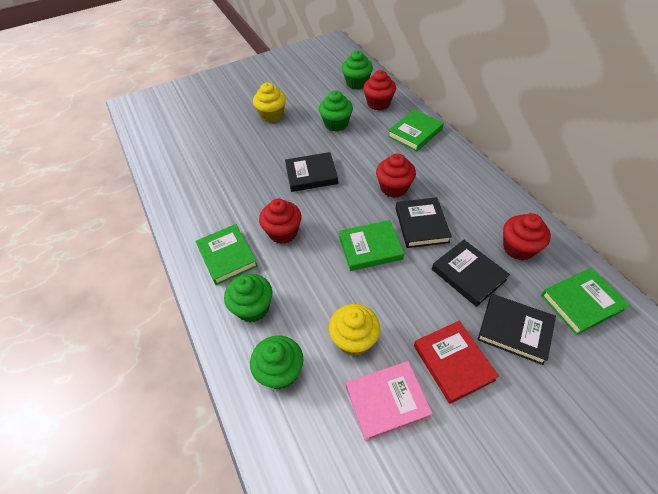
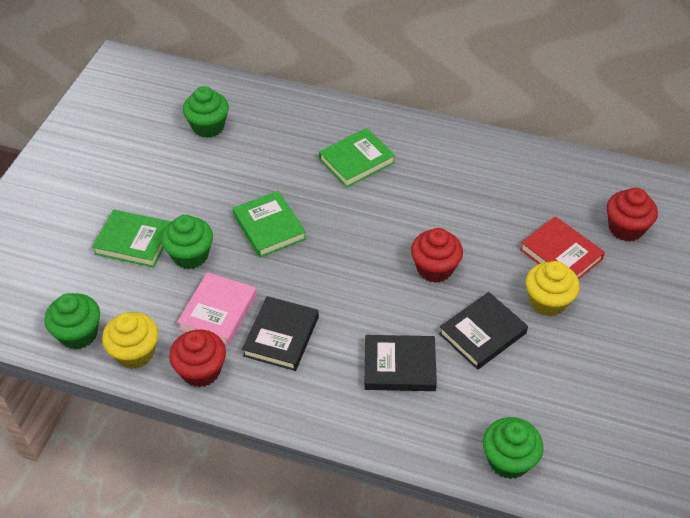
black book: 4 -> 3
green book: 4 -> 3
red cupcake: 4 -> 3

